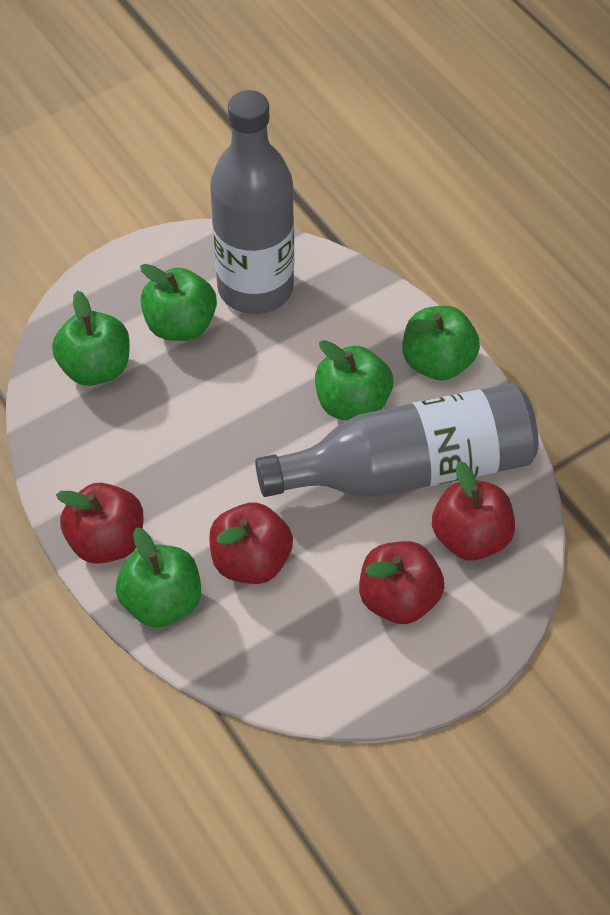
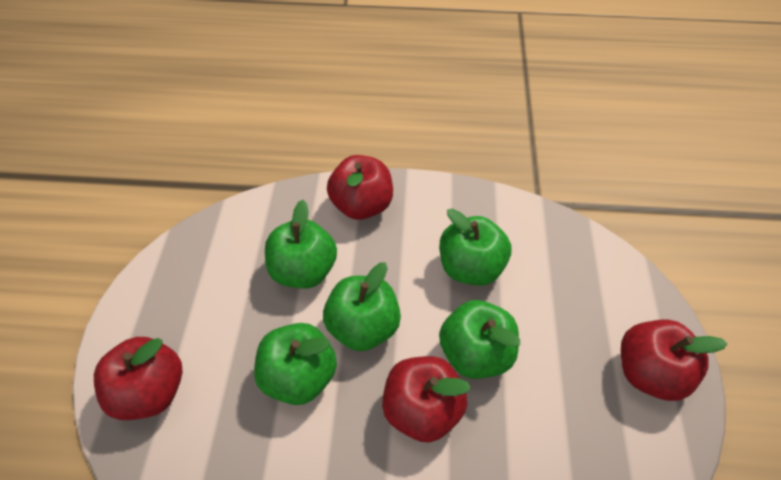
grey bottle: 2 -> 0

